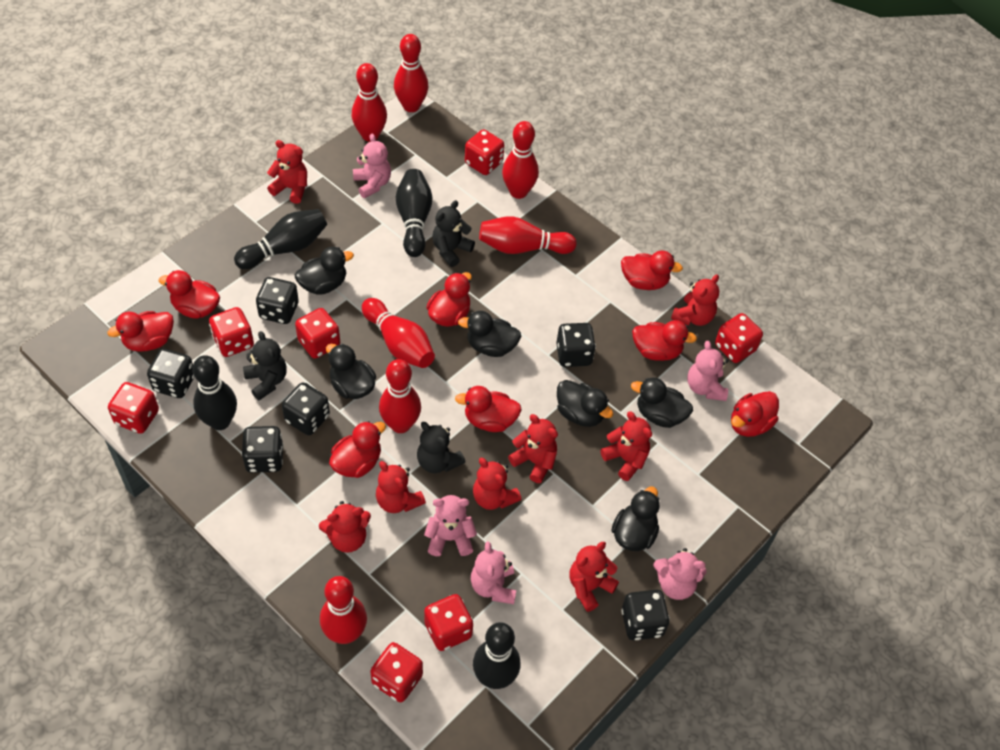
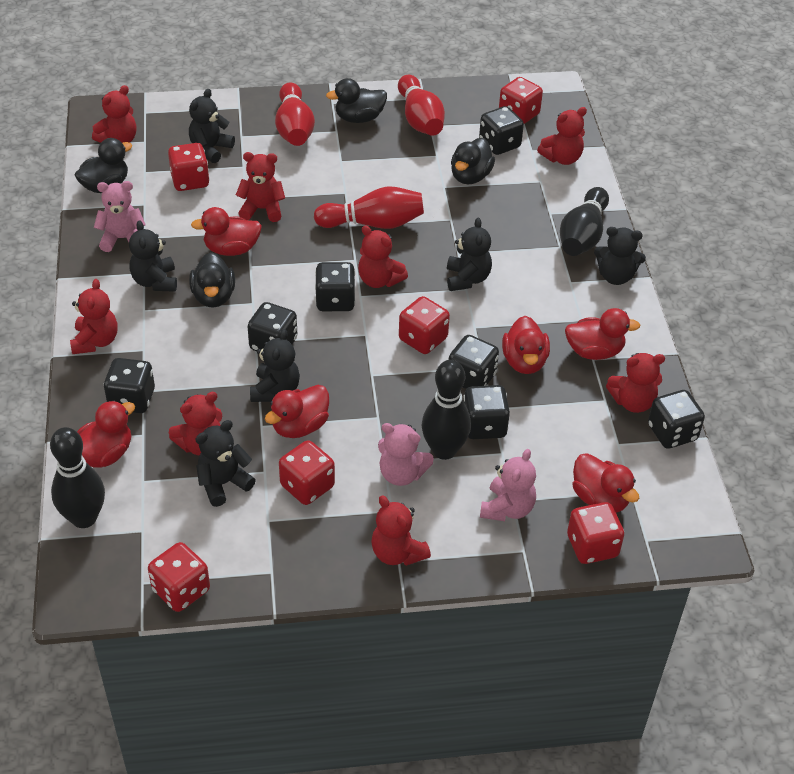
black bowling pin: 4 -> 3
black dice: 6 -> 7
black duck: 6 -> 4
black teddy bear: 3 -> 6
pink teddy bear: 5 -> 3
red bowling pin: 7 -> 3
red dice: 7 -> 6
red duck: 8 -> 6

